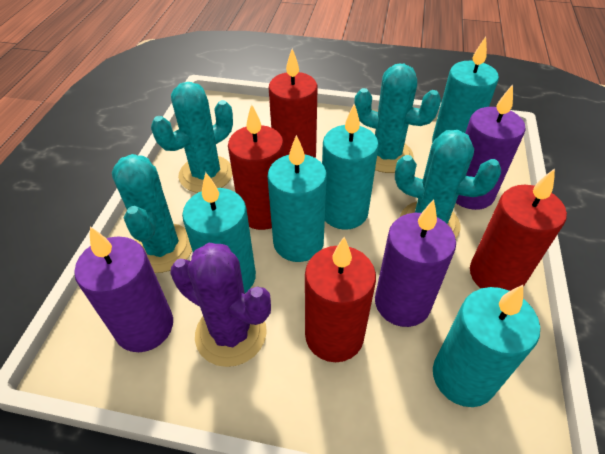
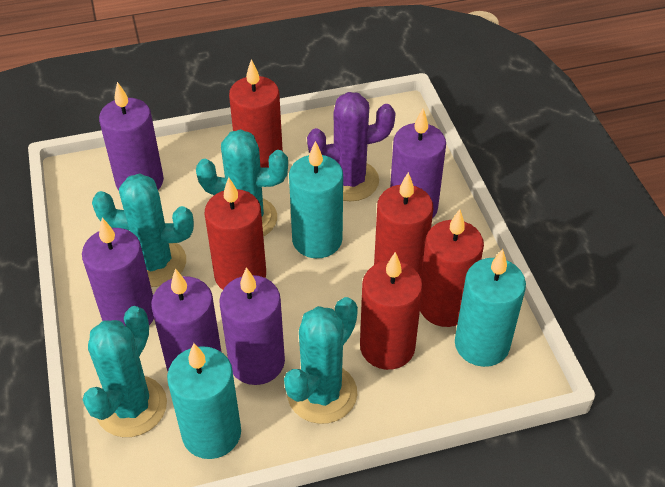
purple candle: 3 -> 5
red candle: 4 -> 5
turquoise candle: 5 -> 3

